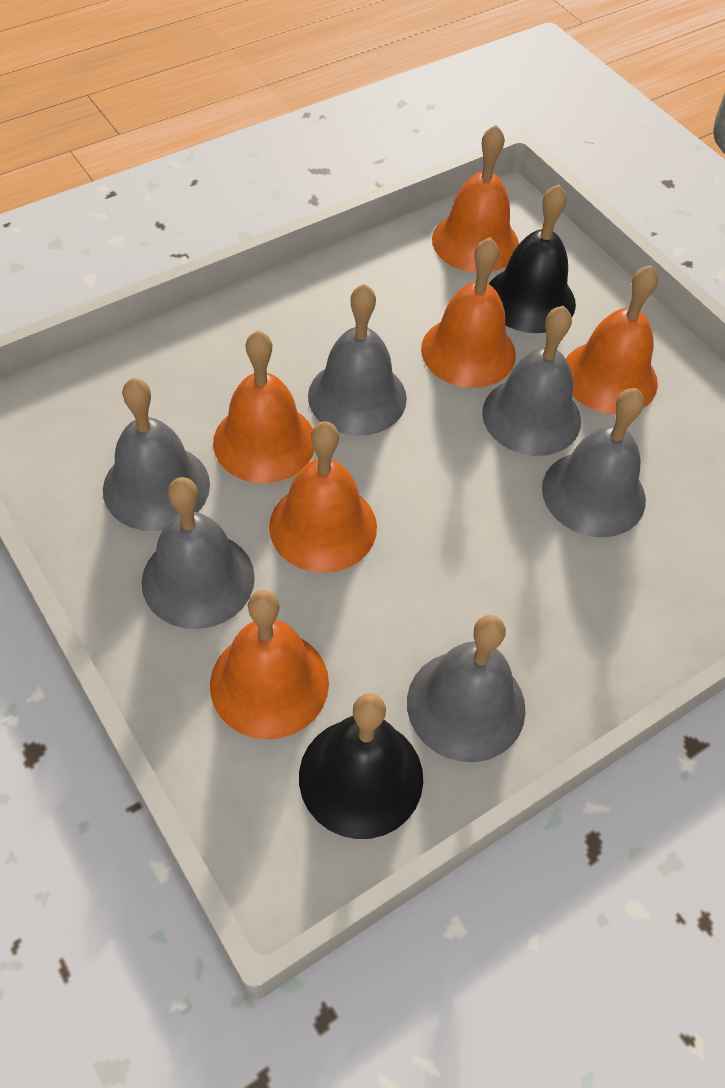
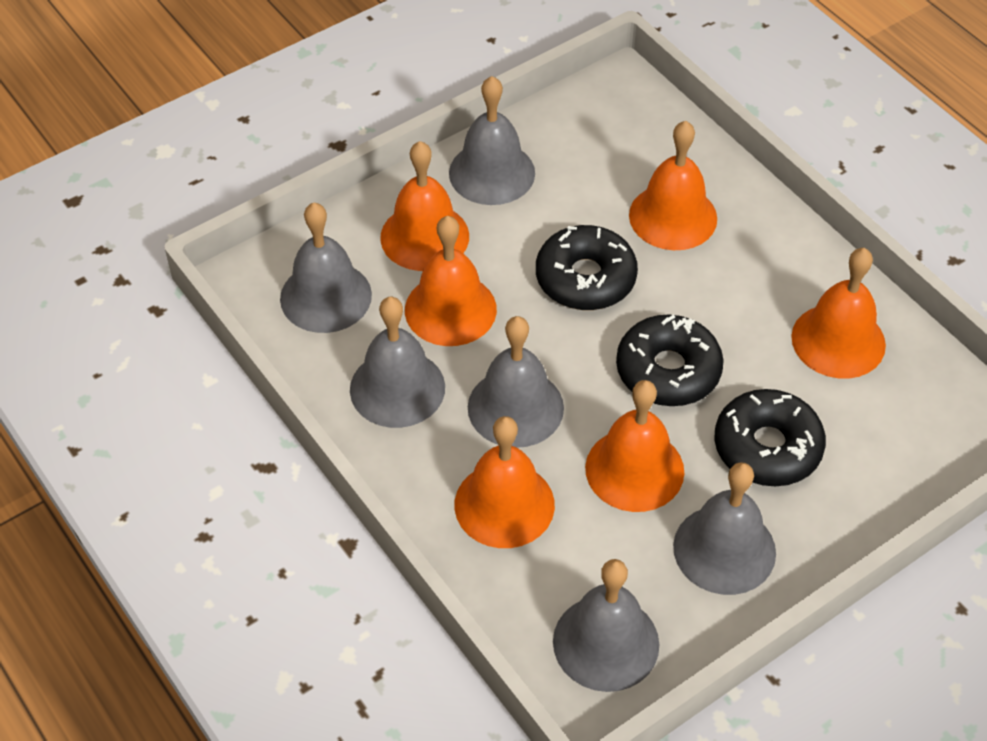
black bell: 2 -> 0
black donut: 0 -> 3

